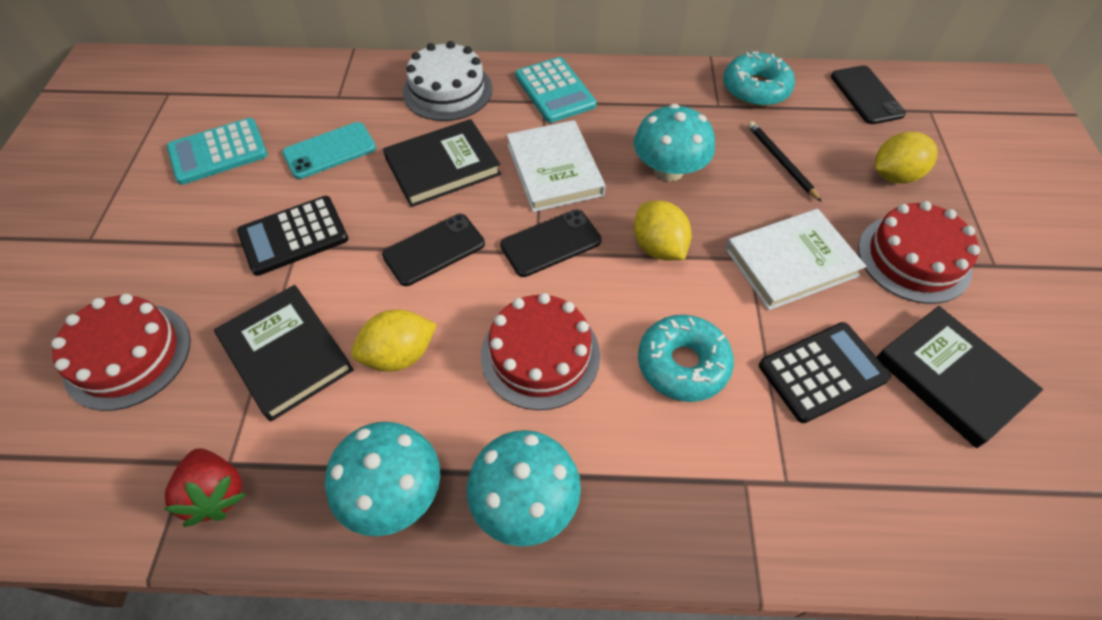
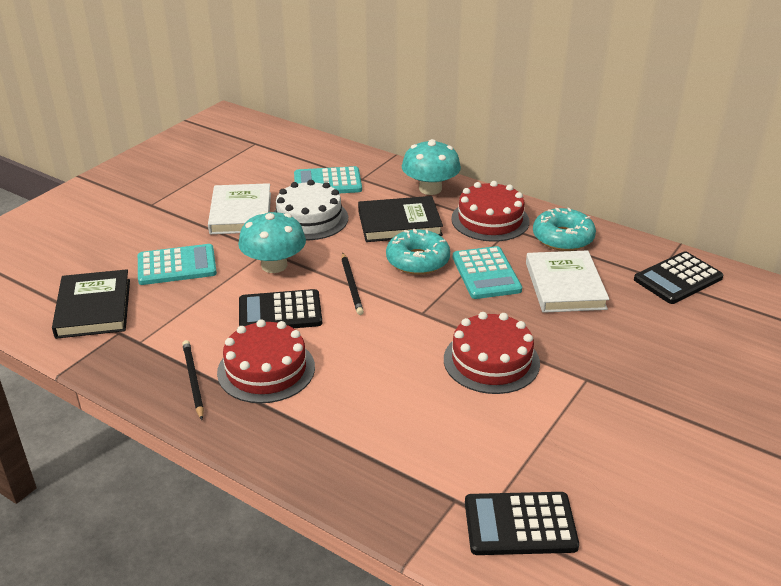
black book: 3 -> 2
black calculator: 2 -> 3
black pencil: 1 -> 2
black phone: 3 -> 0
red strawberry: 1 -> 0
turquoise calculator: 2 -> 3
turquoise mushroom: 3 -> 2
turquoise phone: 1 -> 0
yellow lemon: 3 -> 0

